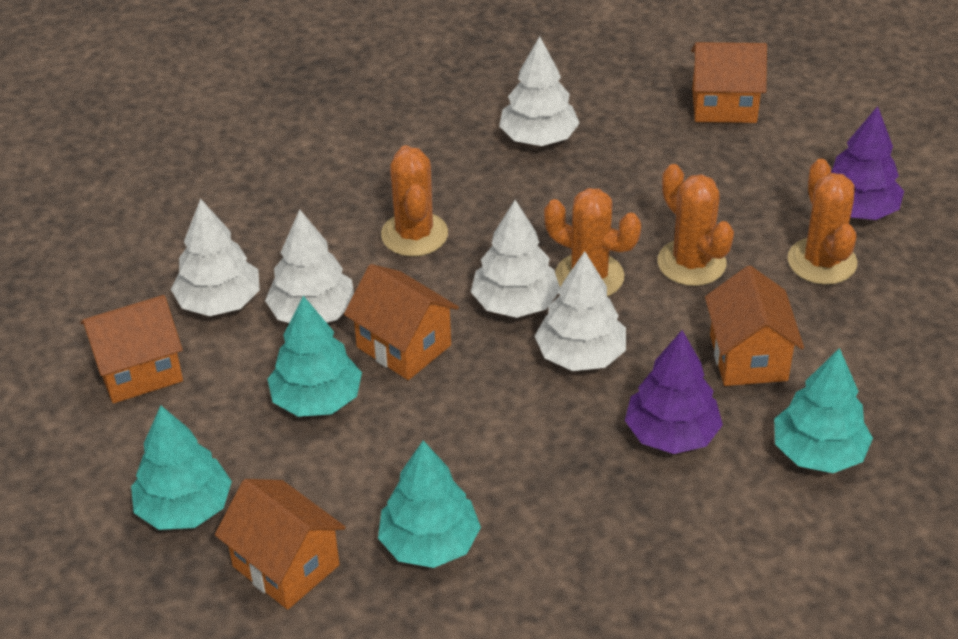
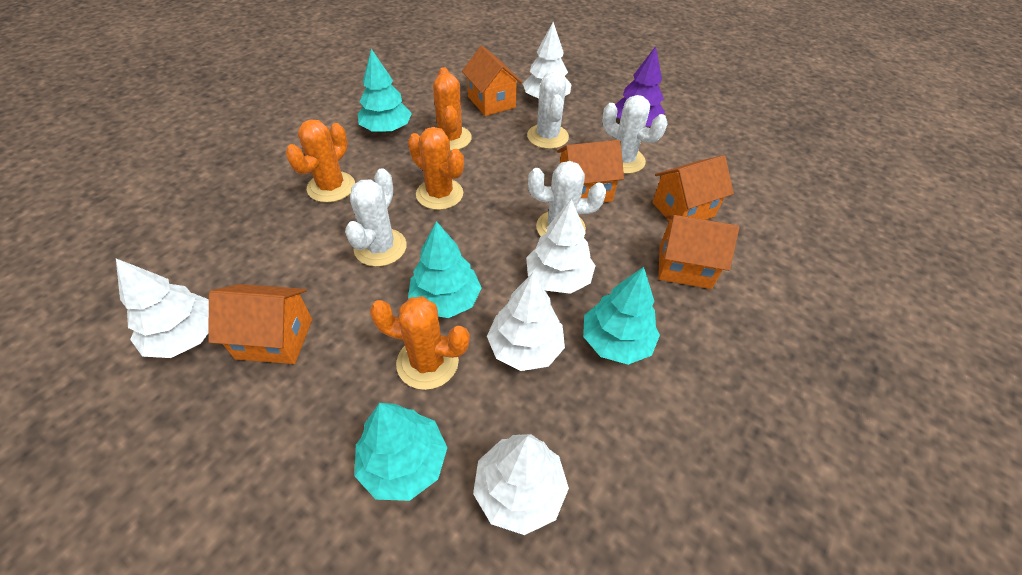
purple tree: 2 -> 1
white cactus: 0 -> 4

